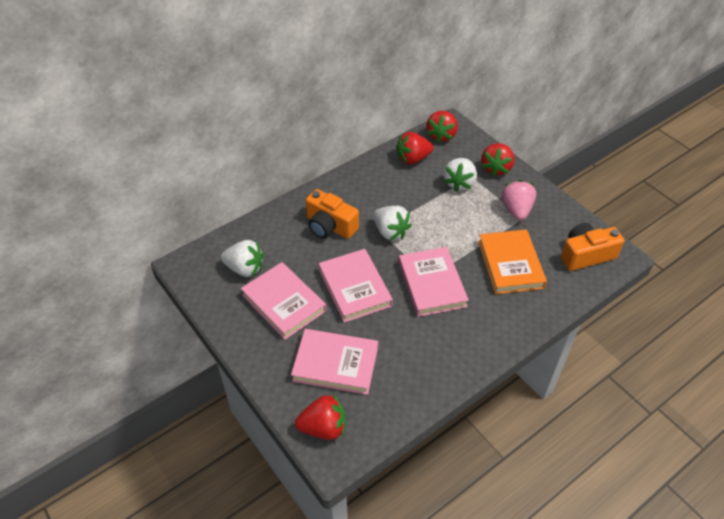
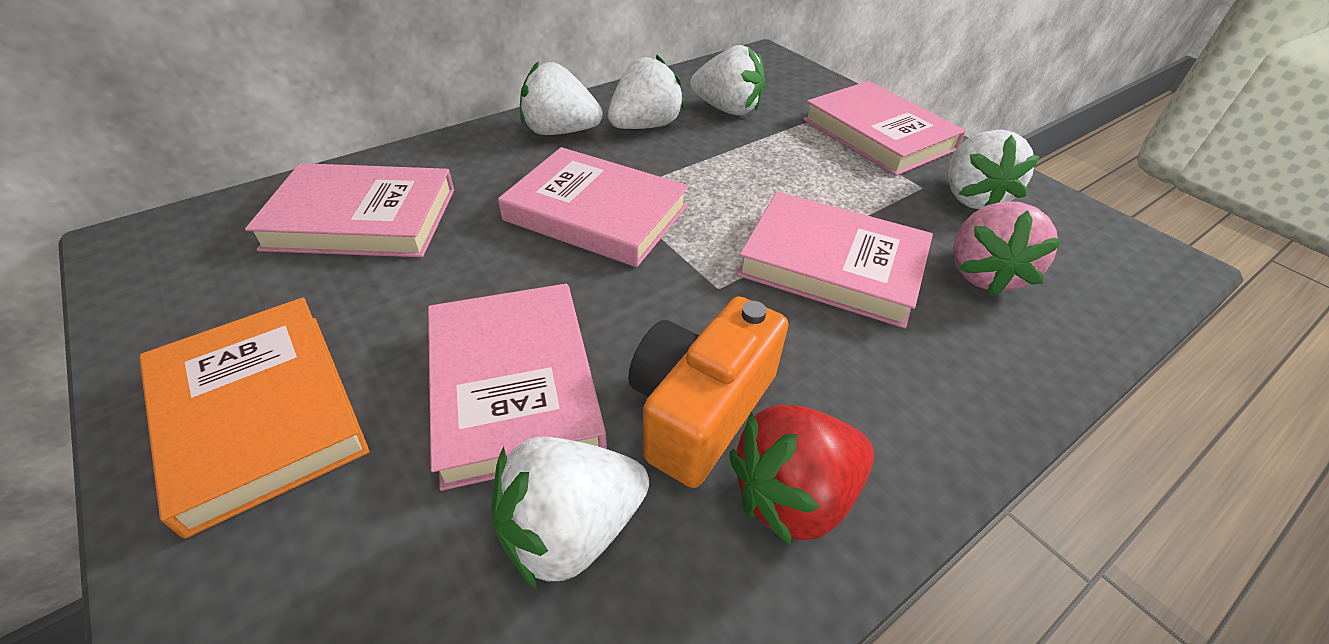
orange camera: 2 -> 1
pink book: 4 -> 5
red strawberry: 4 -> 1
white strawberry: 3 -> 5

